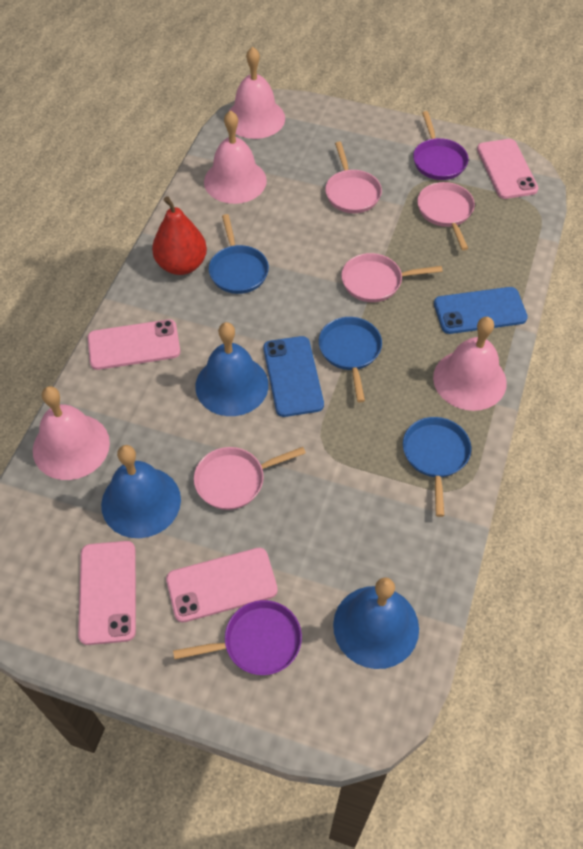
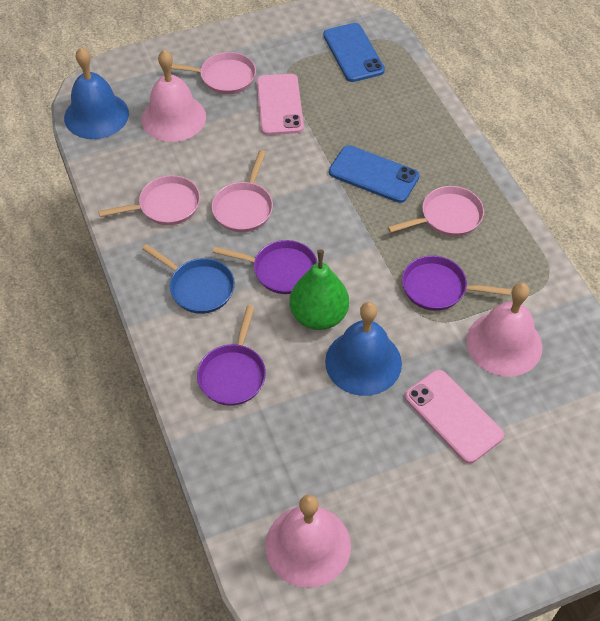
blue bell: 3 -> 2
blue pan: 3 -> 1
green pear: 0 -> 1
pink bell: 4 -> 3
pink phone: 4 -> 2
purple pan: 2 -> 3
red pear: 1 -> 0

